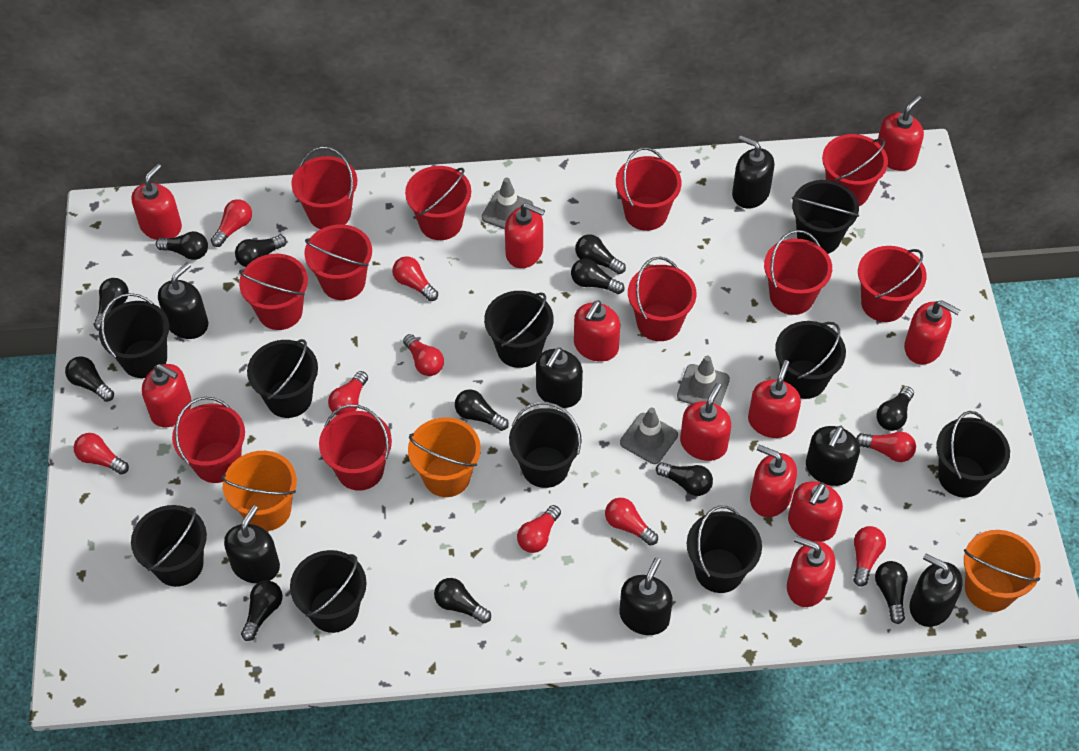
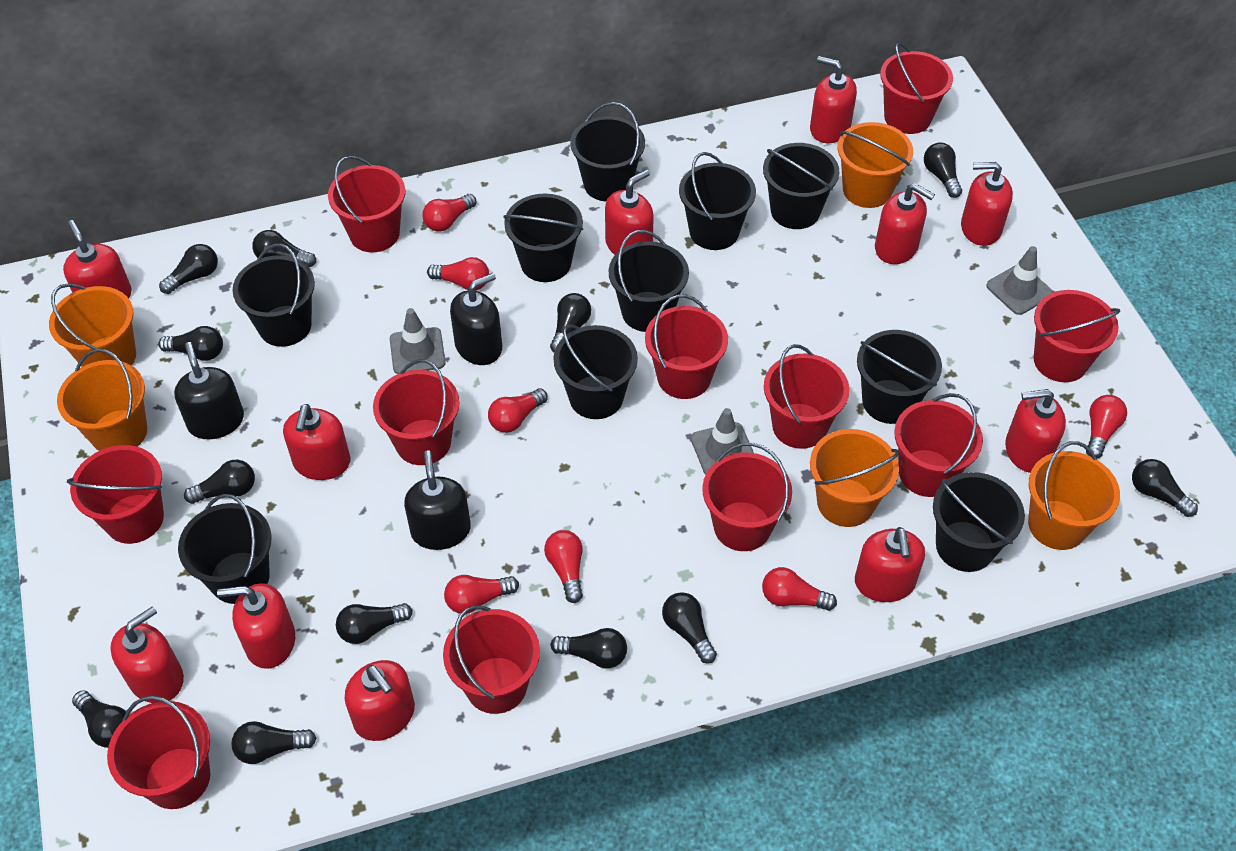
black soap dispenser: 7 -> 3
orange bucket: 3 -> 5
red light bulb: 9 -> 7

